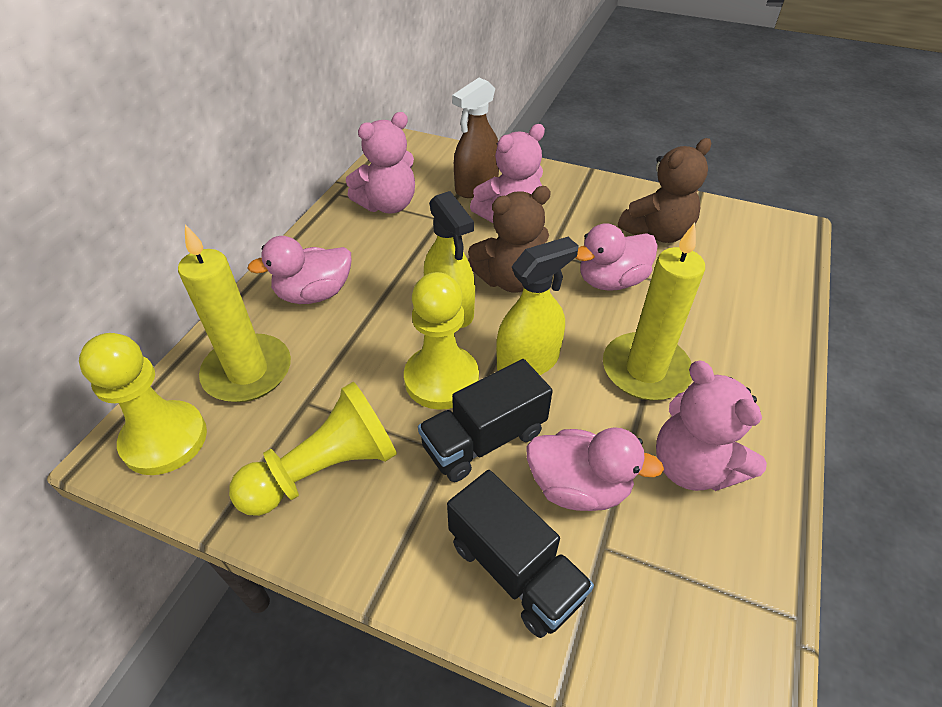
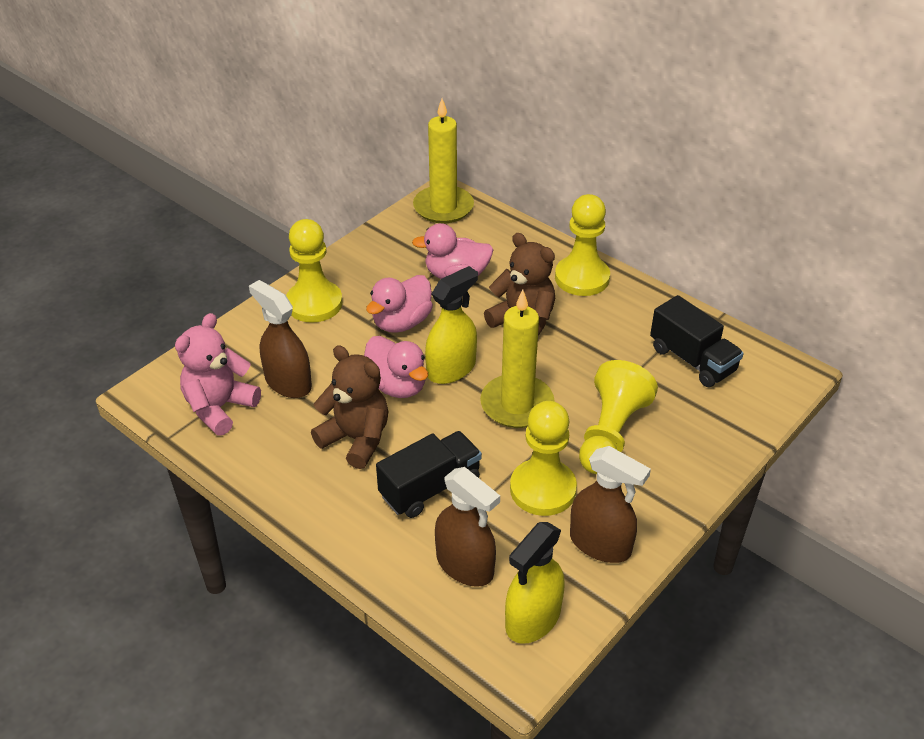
brown spray bottle: 1 -> 3
pink teddy bear: 3 -> 1
yellow pawn: 3 -> 4

